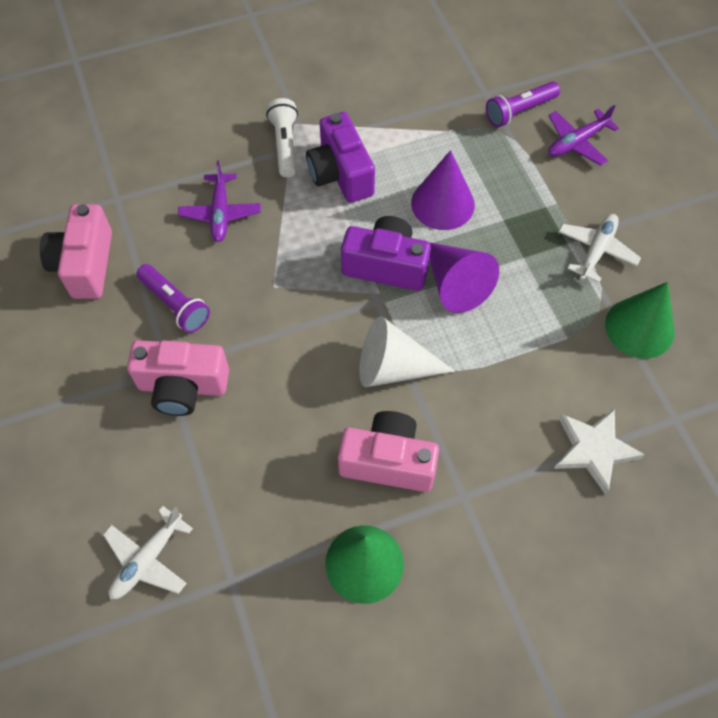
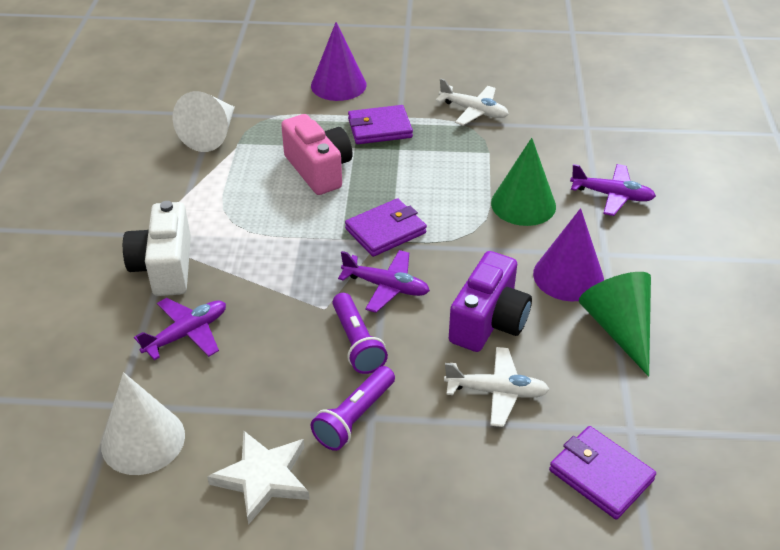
pink camera: 3 -> 1
purple camera: 2 -> 1
purple plane: 2 -> 3
purple wallet: 0 -> 3
white camera: 0 -> 1
white cone: 1 -> 2
white flashlight: 1 -> 0

